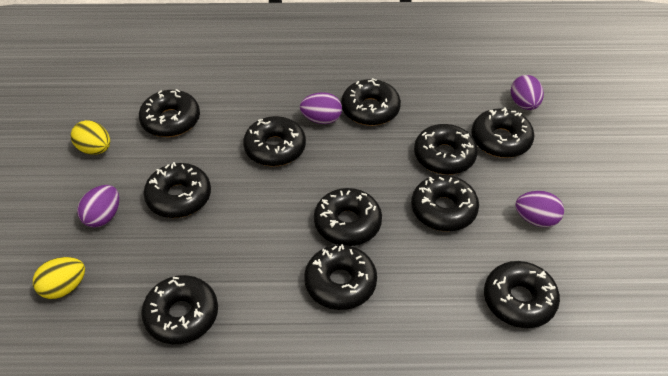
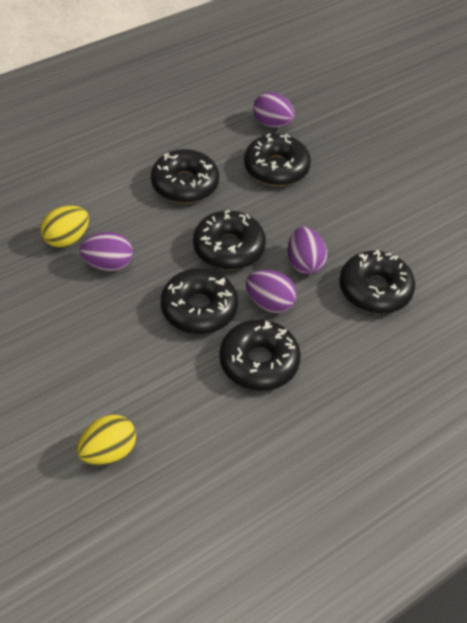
black donut: 11 -> 6

